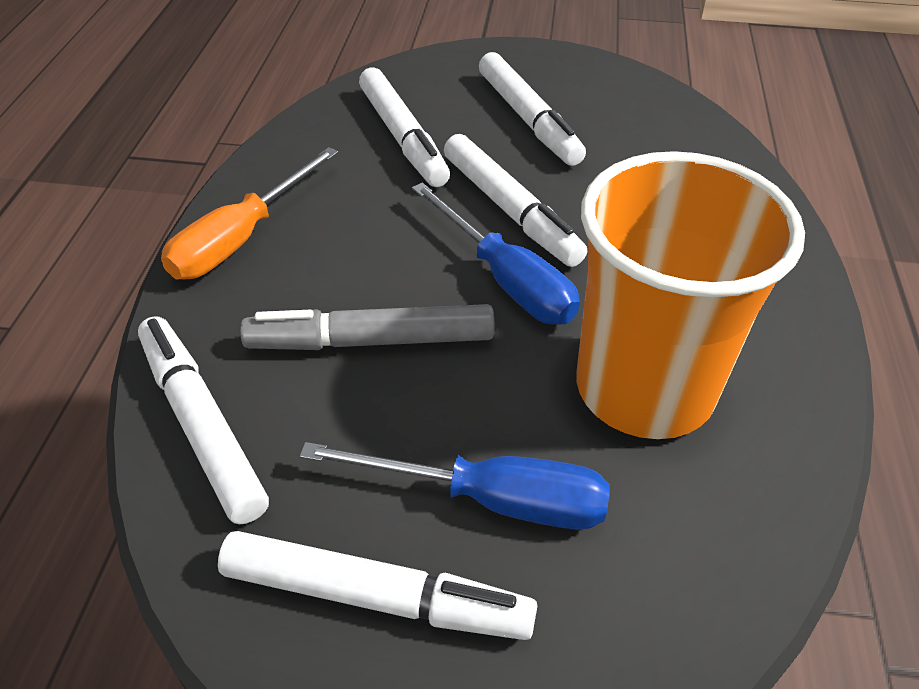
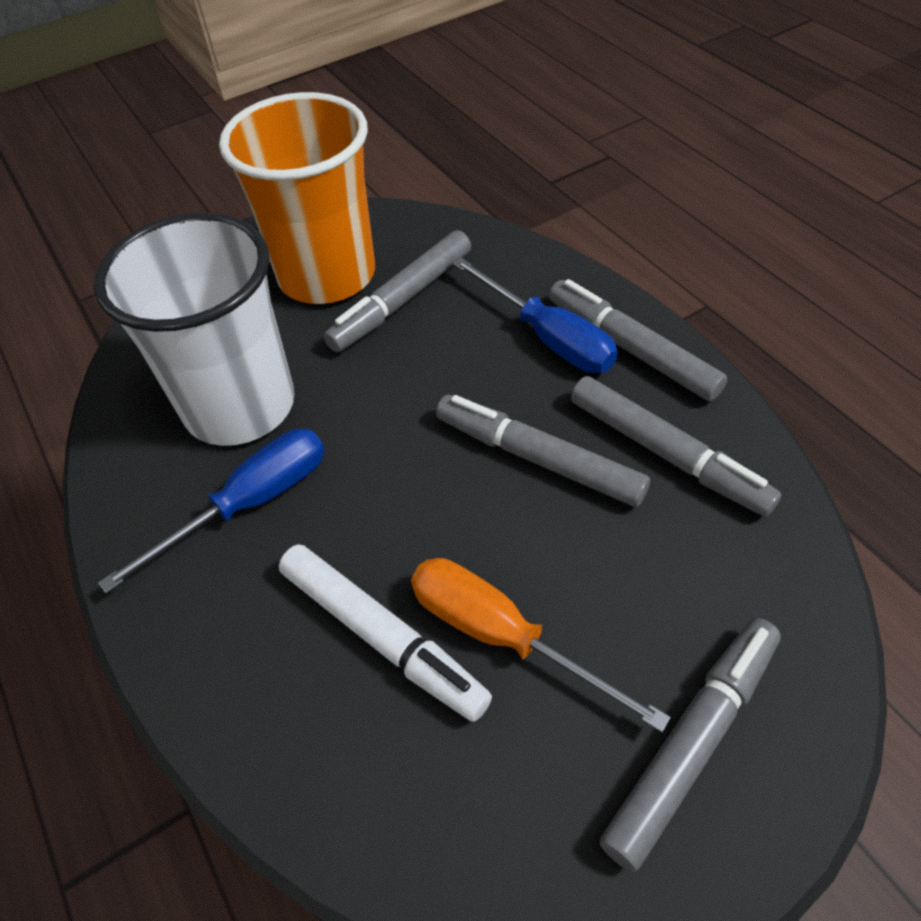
grey marker: 1 -> 5
white cup: 0 -> 1
white marker: 5 -> 1

